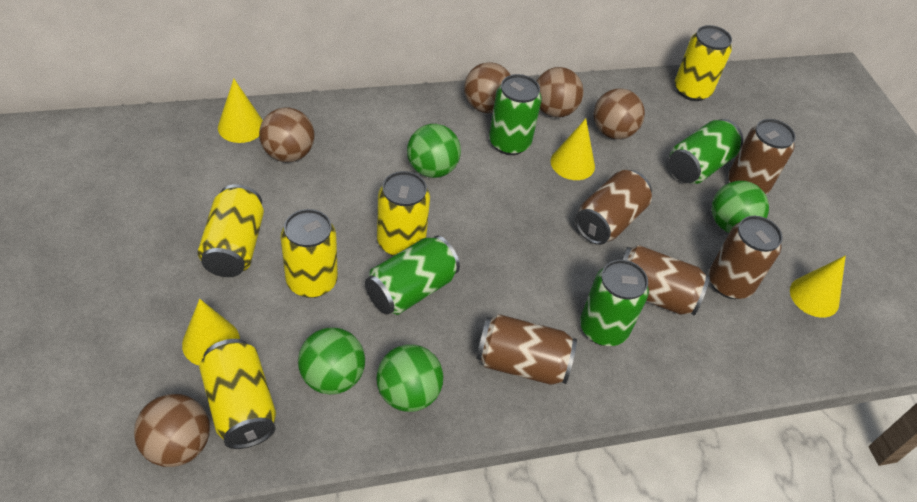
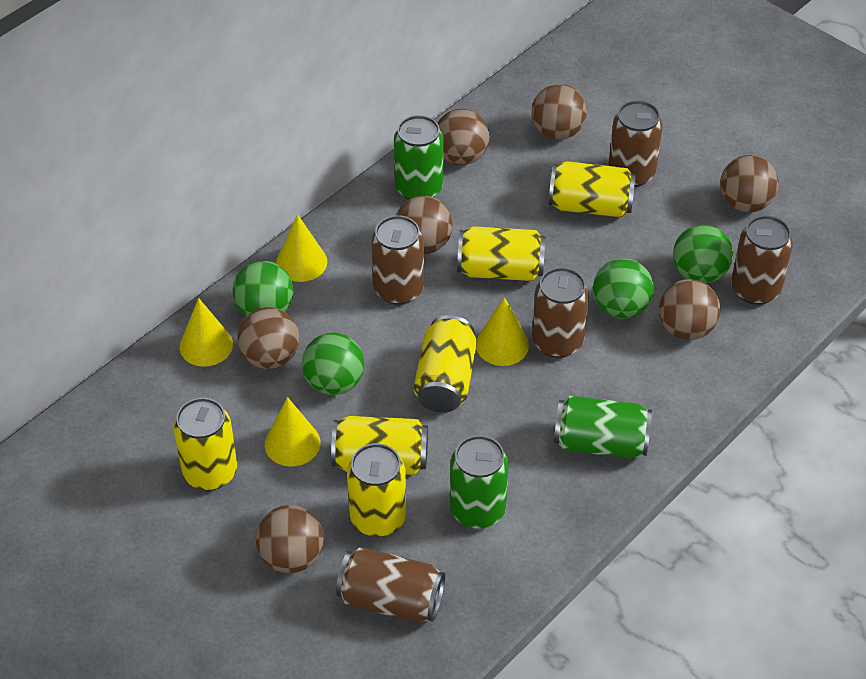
brown ball: 5 -> 7
green can: 4 -> 3
yellow can: 5 -> 6

